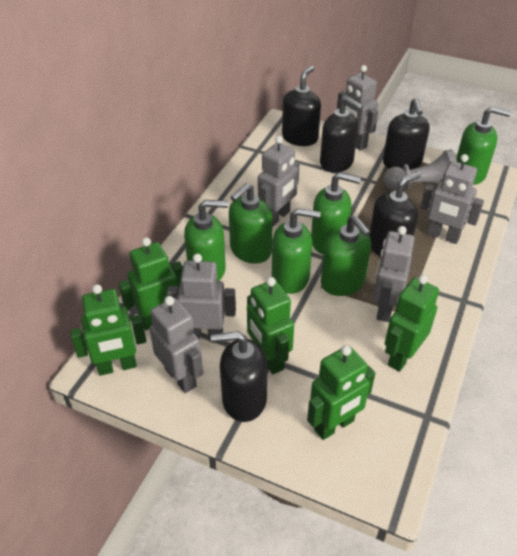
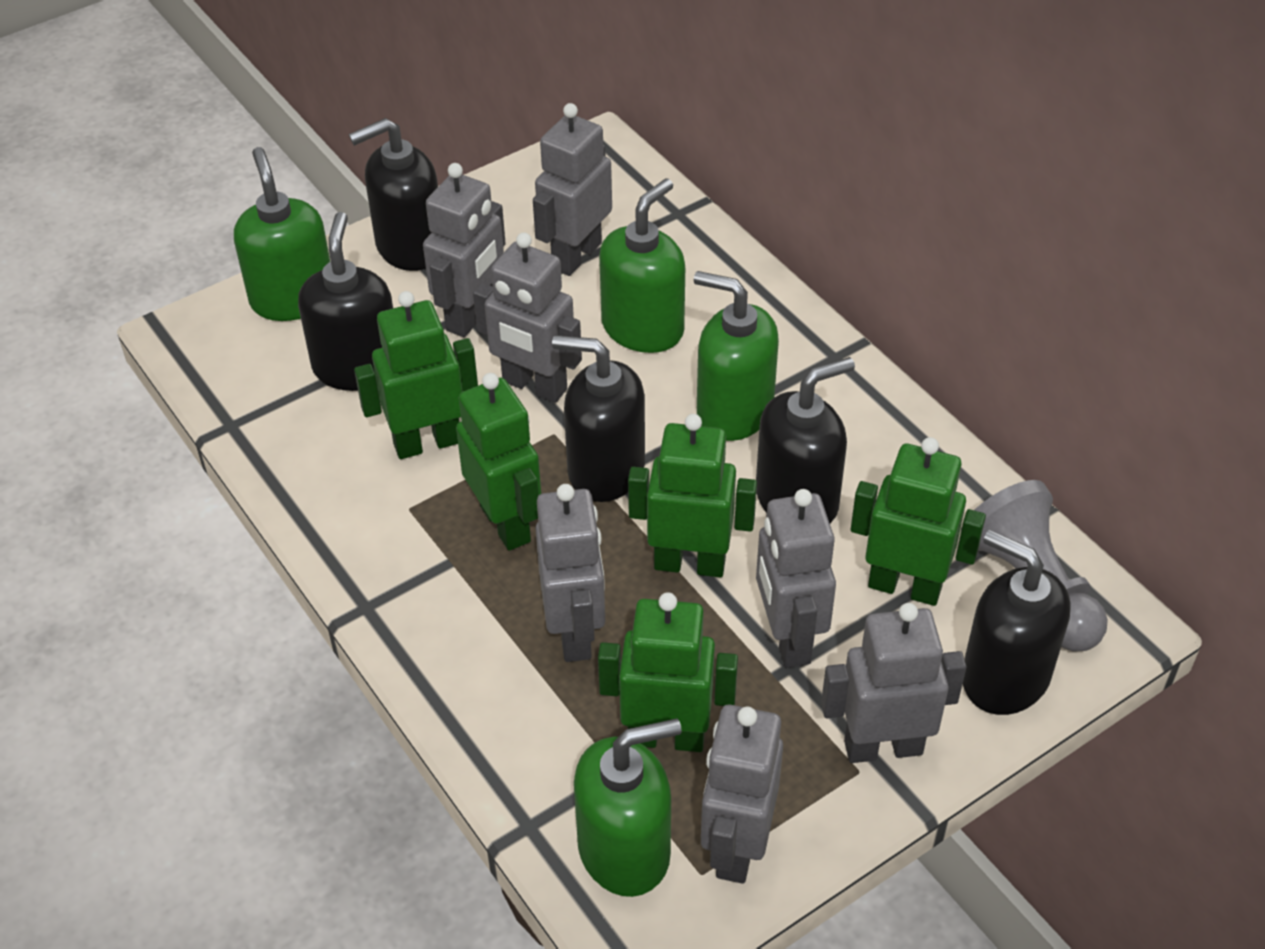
green soap dispenser: 6 -> 4
grey robot: 6 -> 7

